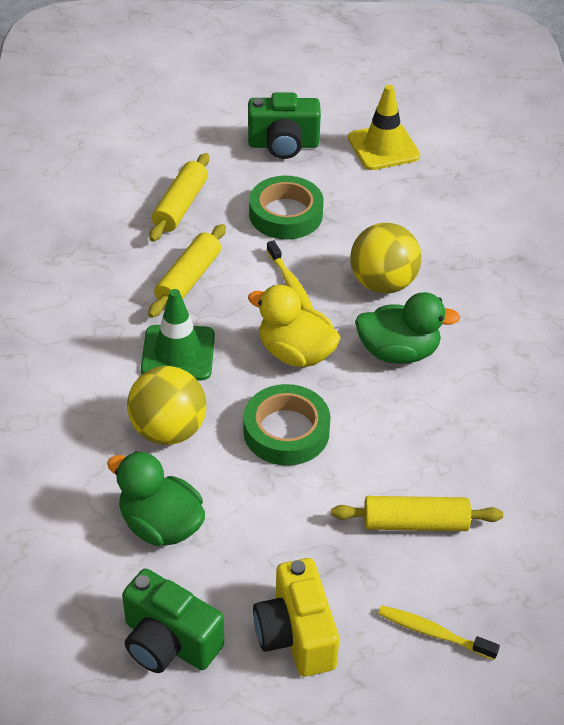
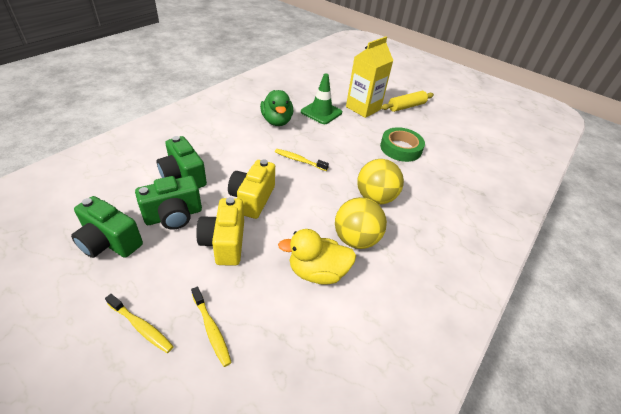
green camera: 2 -> 3
green duck: 2 -> 1
green tape: 2 -> 1
yellow camera: 1 -> 2
yellow carton: 0 -> 1
yellow rolling pin: 3 -> 1
yellow toothbrush: 2 -> 3
yellow traffic cone: 1 -> 0

